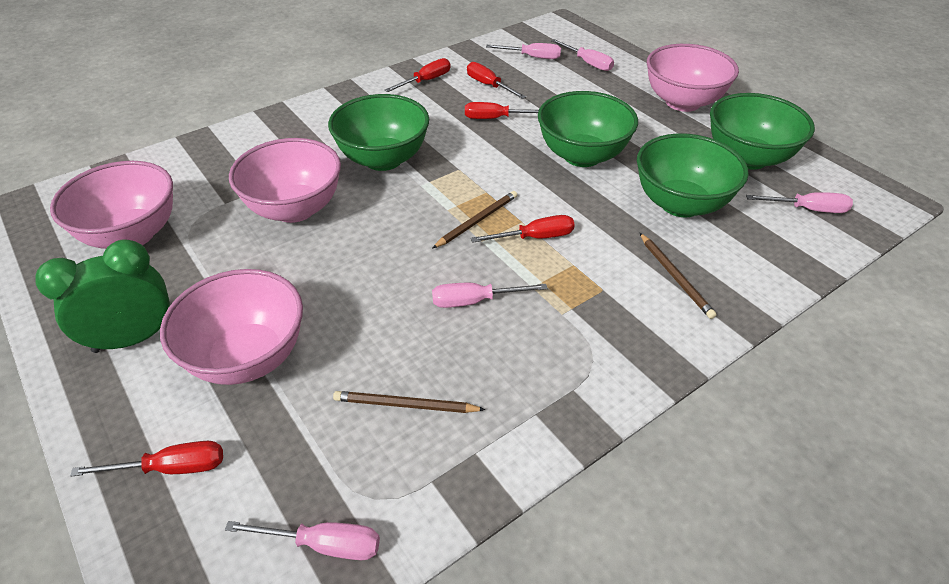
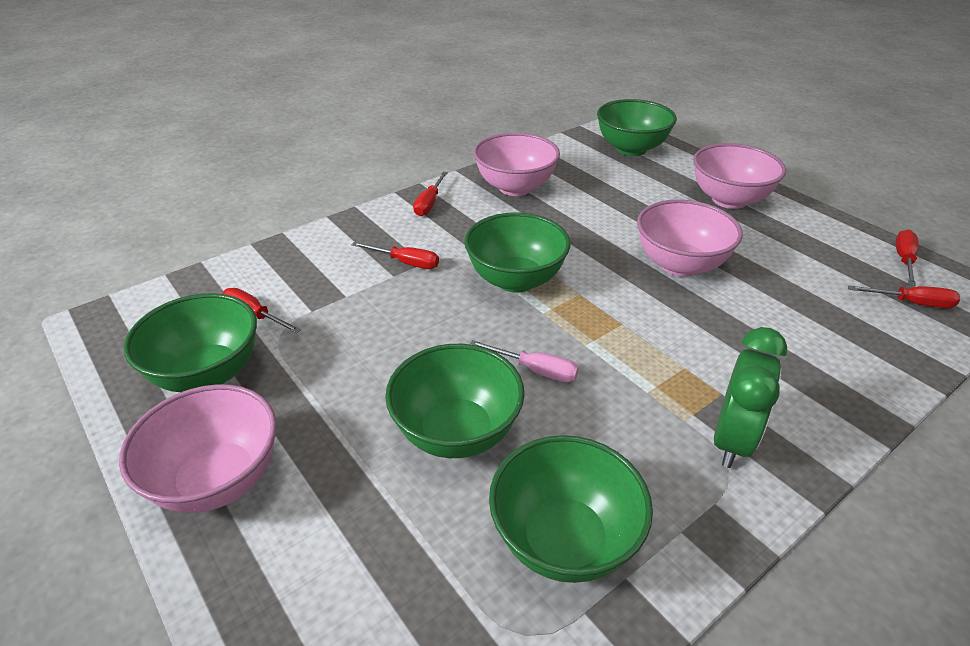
brown pencil: 3 -> 0
green bowl: 4 -> 5
pink screwdriver: 5 -> 1

